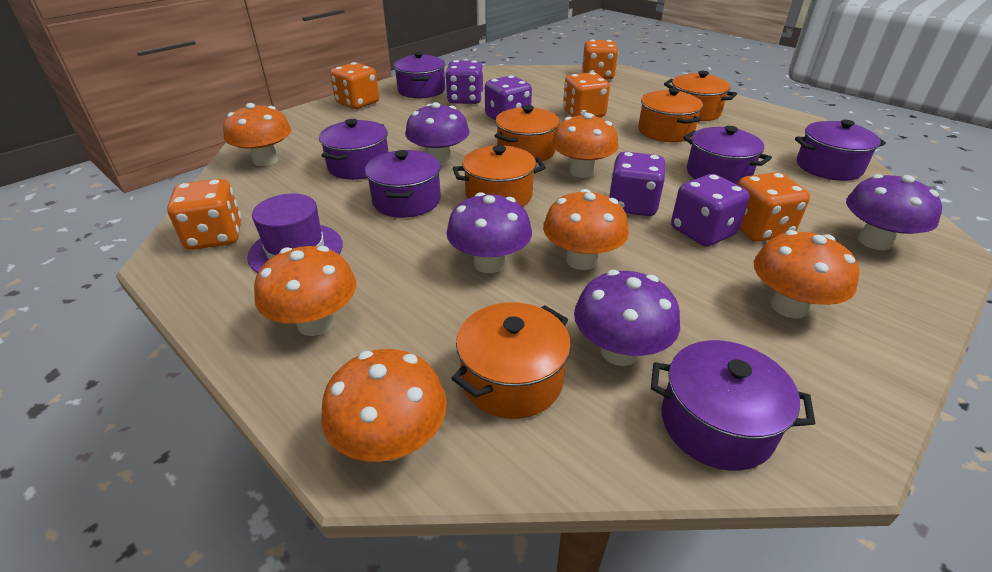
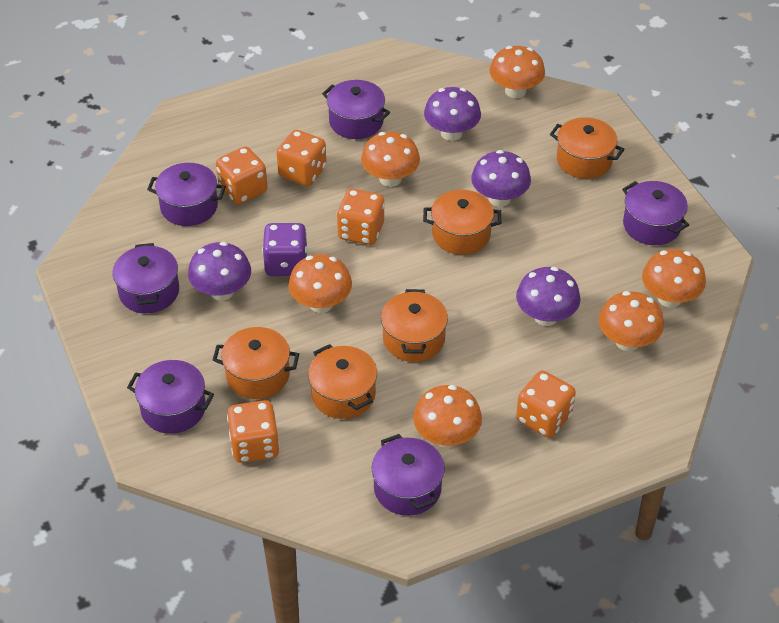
purple dice: 4 -> 1
purple hat: 1 -> 0

